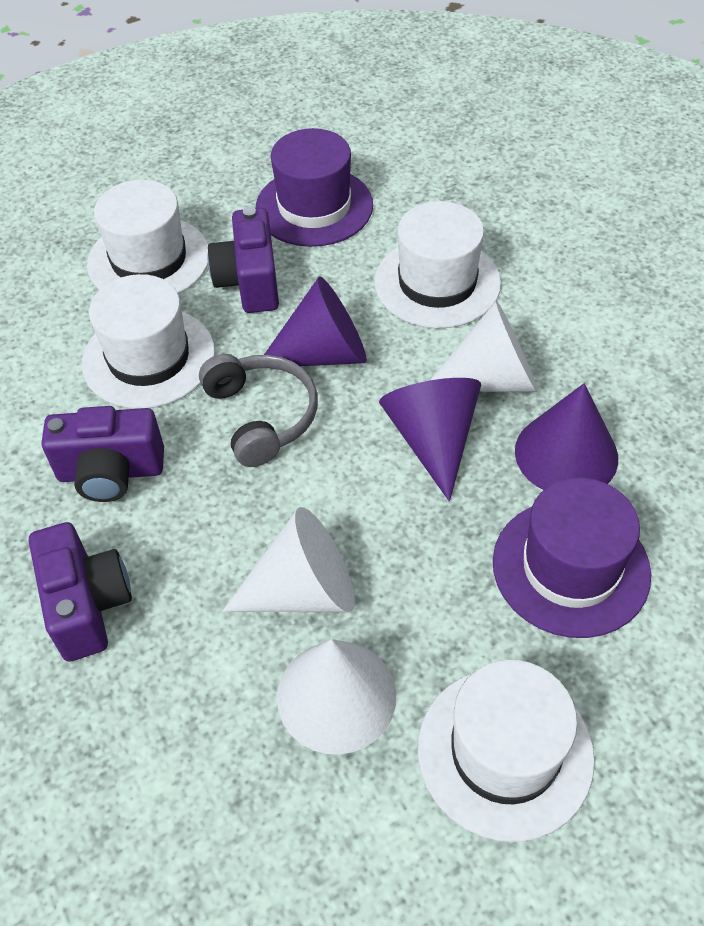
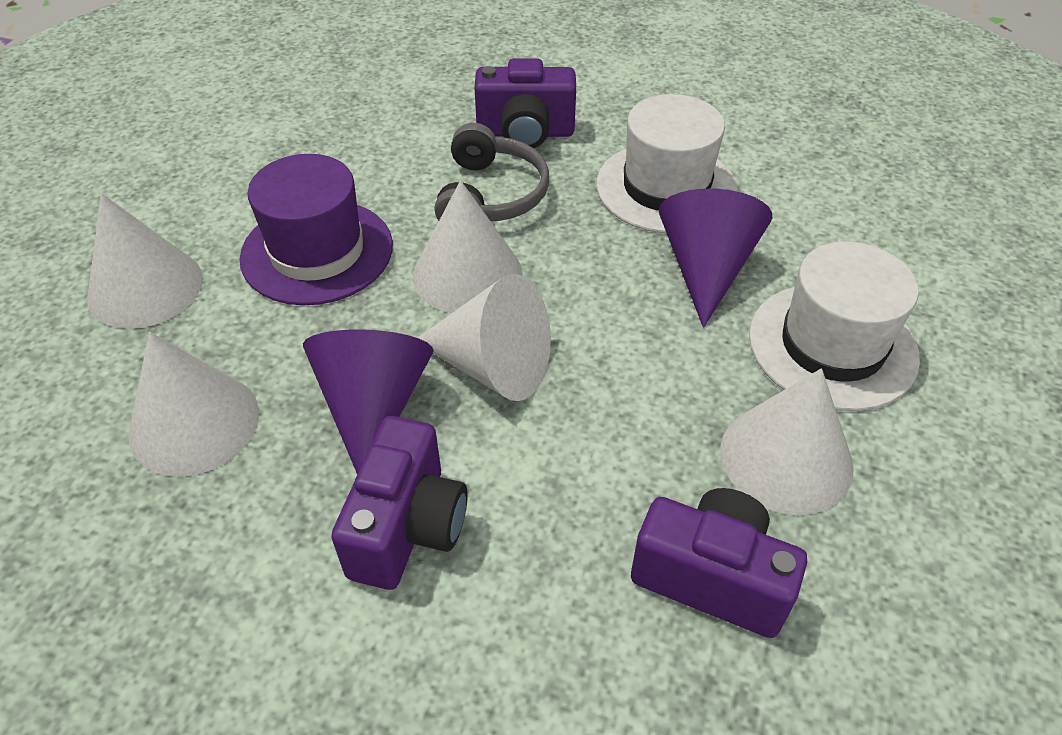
purple cone: 3 -> 2
purple hat: 2 -> 1
white cone: 3 -> 5
white hat: 4 -> 2

